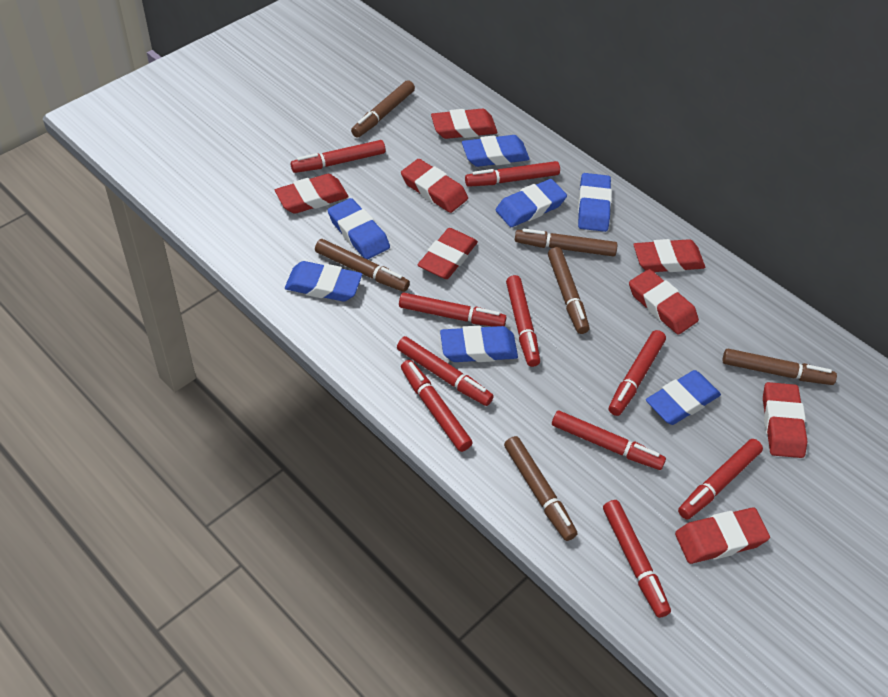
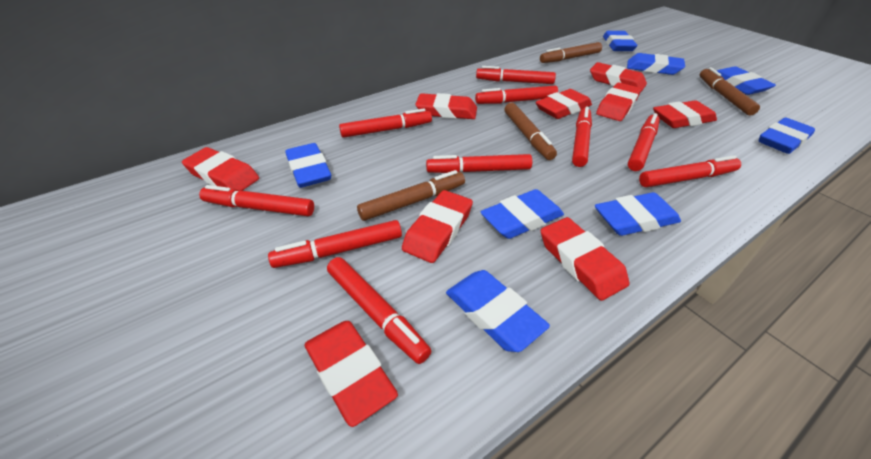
blue eraser: 7 -> 8
brown marker: 6 -> 4
red eraser: 8 -> 9

